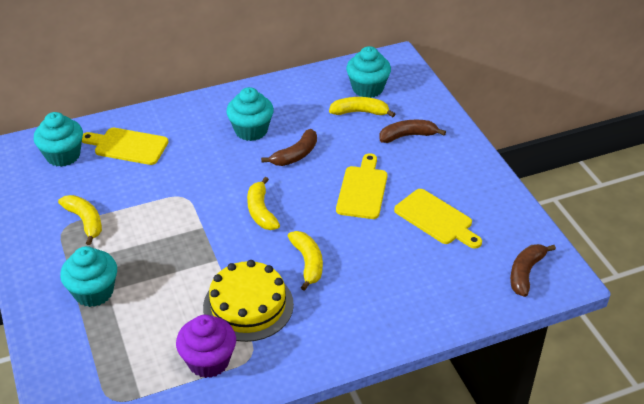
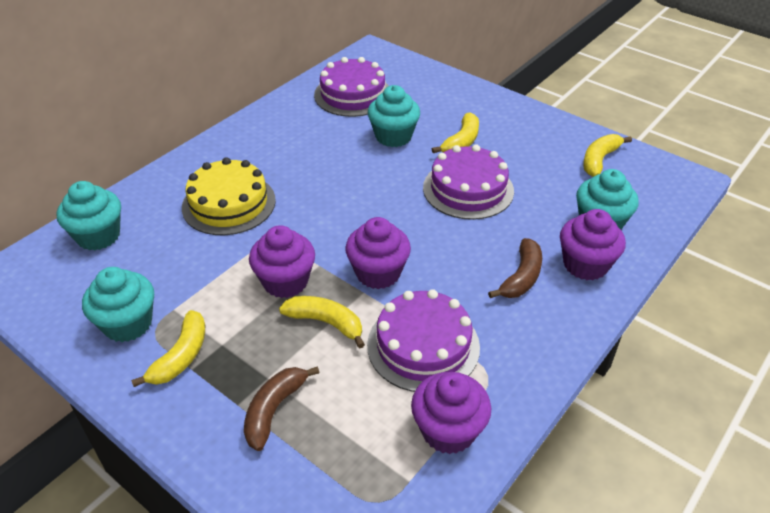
brown banana: 3 -> 2
purple cake: 0 -> 3
purple cupcake: 1 -> 4
yellow cutting board: 3 -> 0

